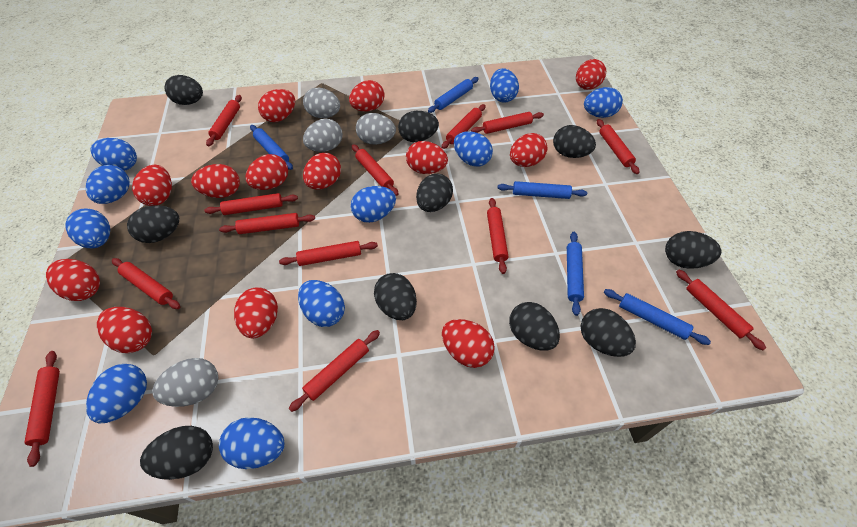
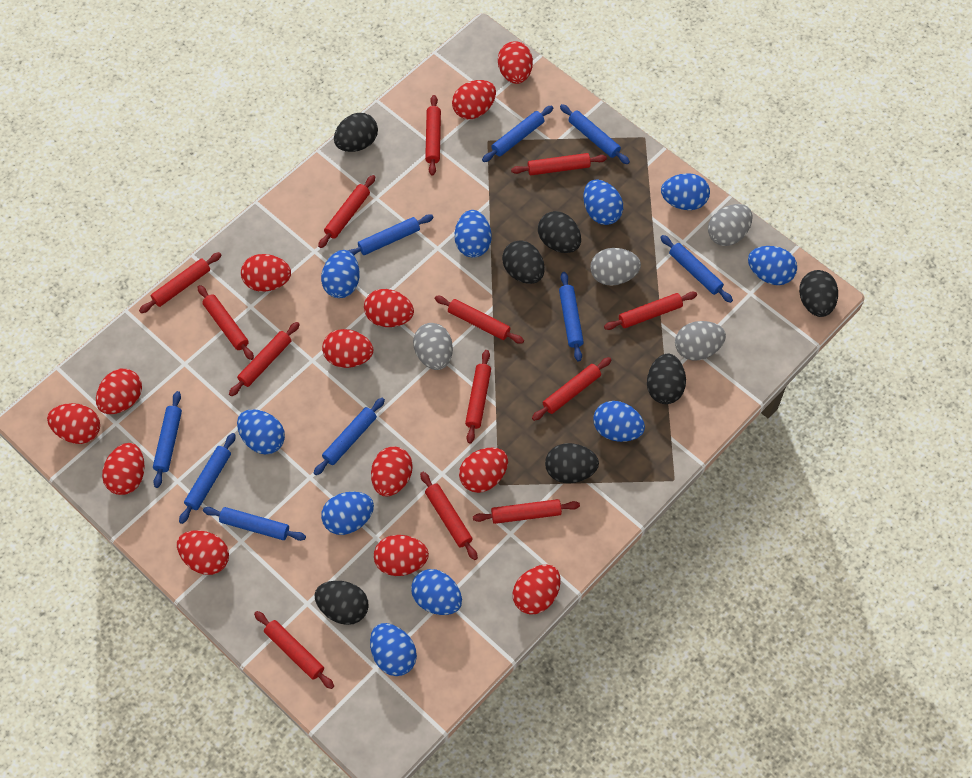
black egg: 10 -> 7
blue rolling pin: 5 -> 9

